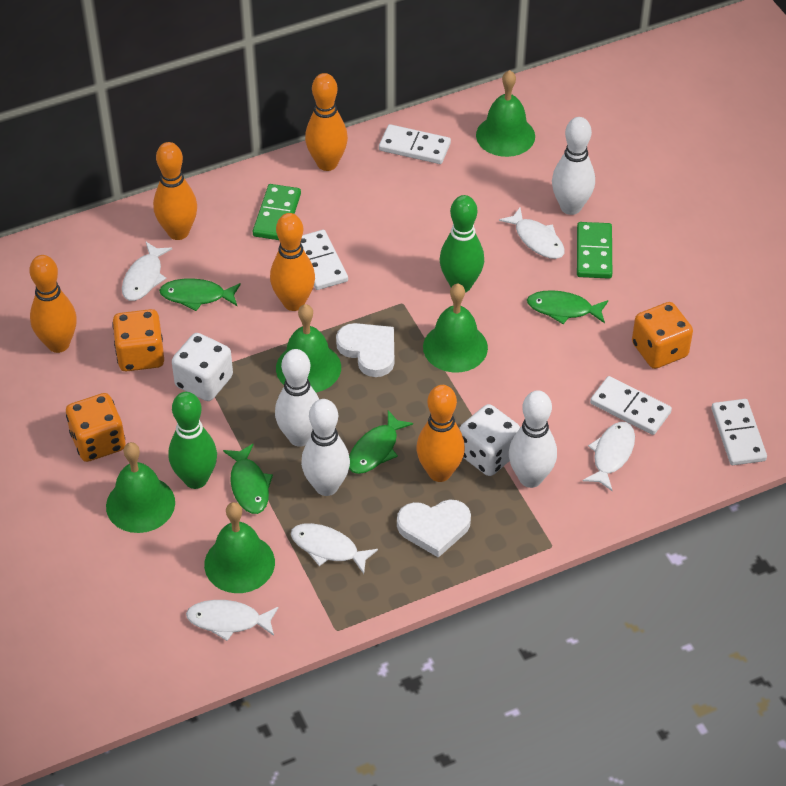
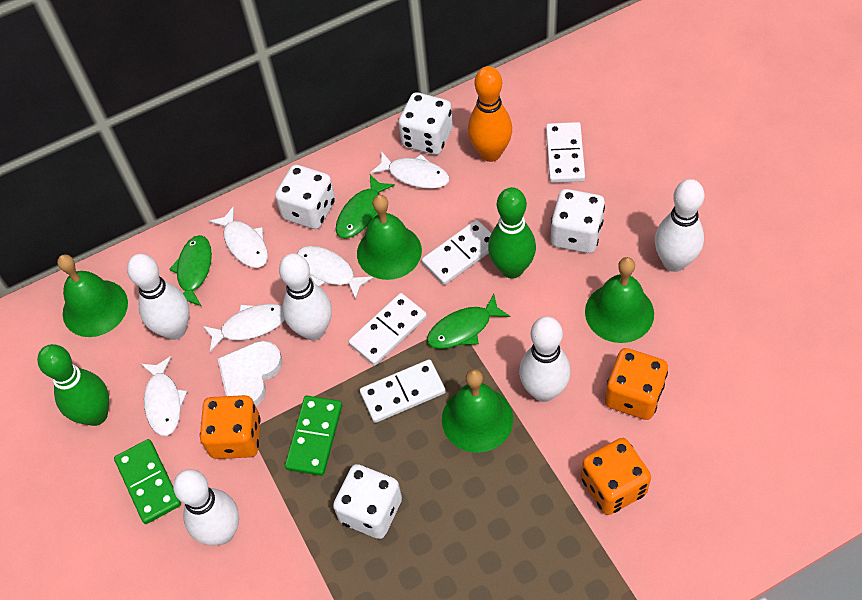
green bell: 5 -> 4
green fish: 4 -> 3
orange bowling pin: 5 -> 1
white bowling pin: 4 -> 5
white dice: 2 -> 4
white heart: 2 -> 1

